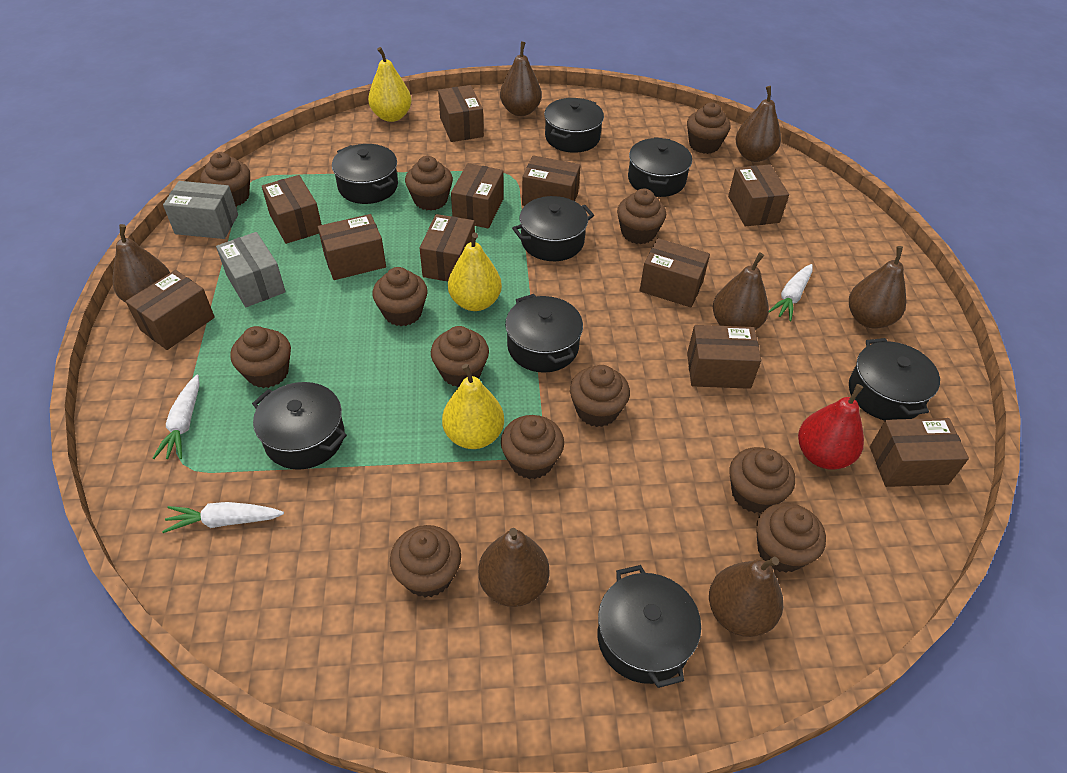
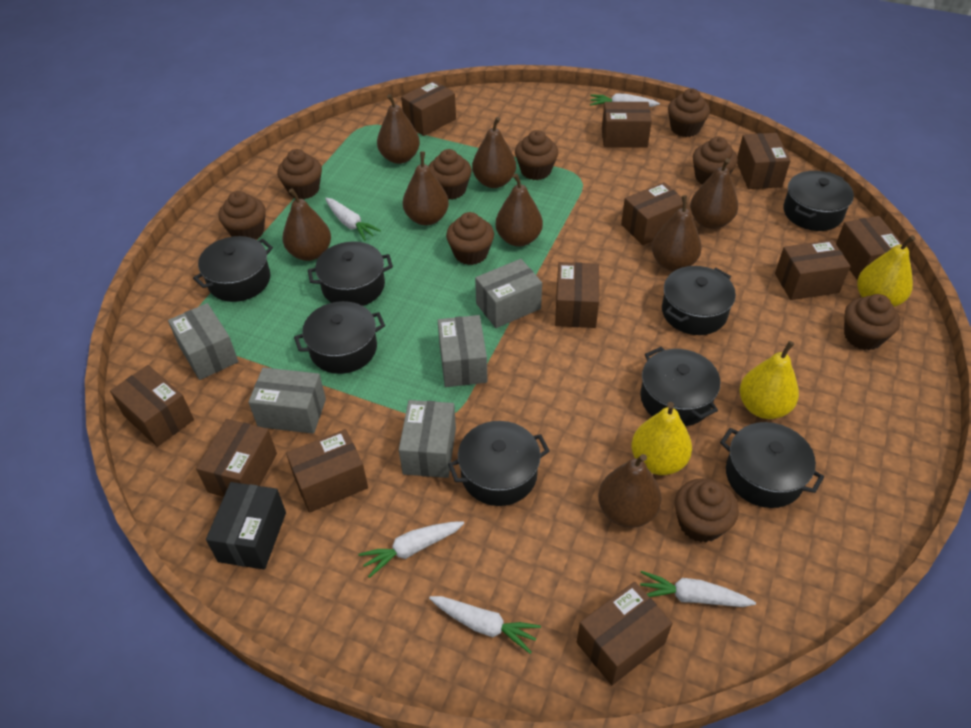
black box: 0 -> 1
brown cupcake: 12 -> 9
brown pear: 7 -> 8
grey box: 2 -> 5
red pear: 1 -> 0
white carrot: 3 -> 5

